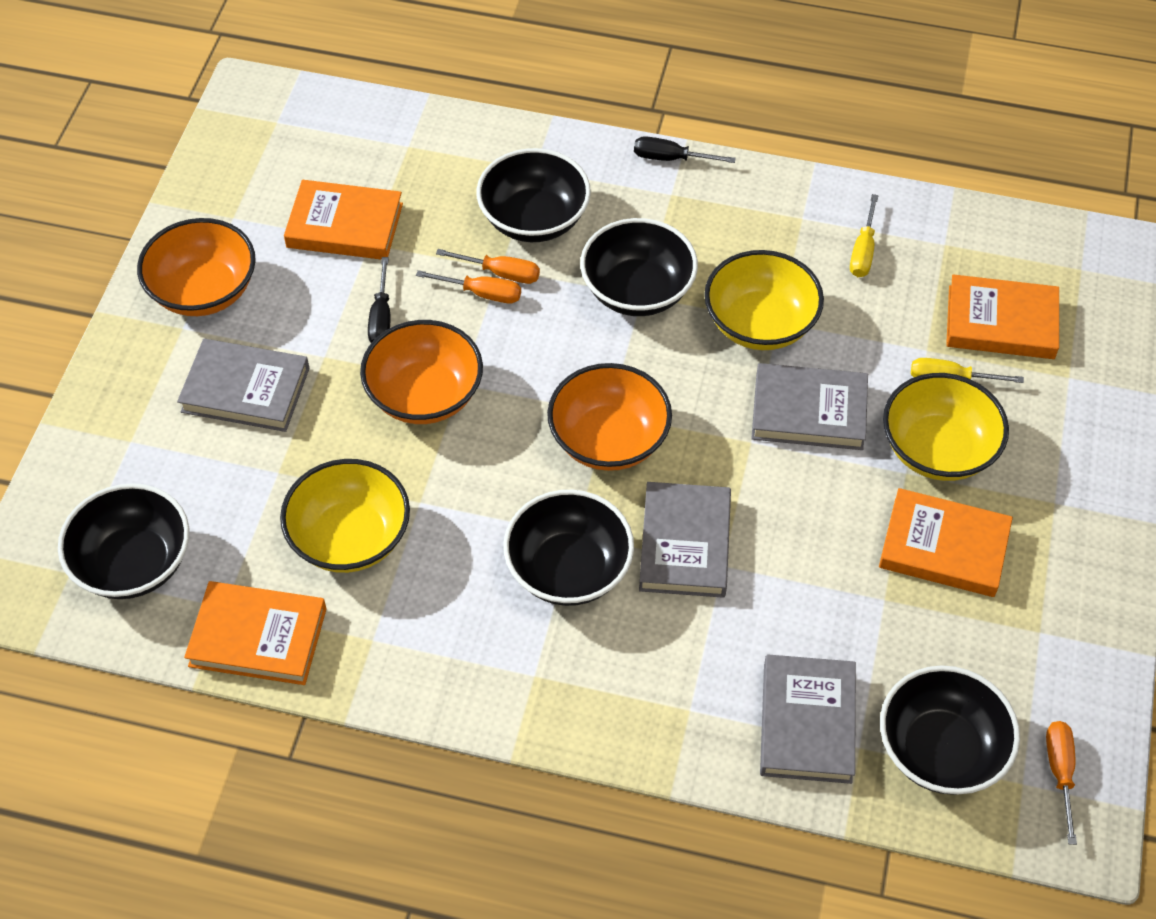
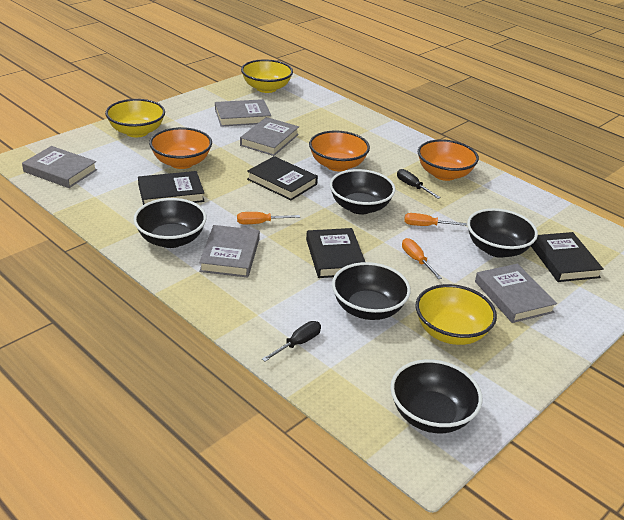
black book: 0 -> 4
grey book: 4 -> 5
orange book: 4 -> 0
yellow screwdriver: 2 -> 0

